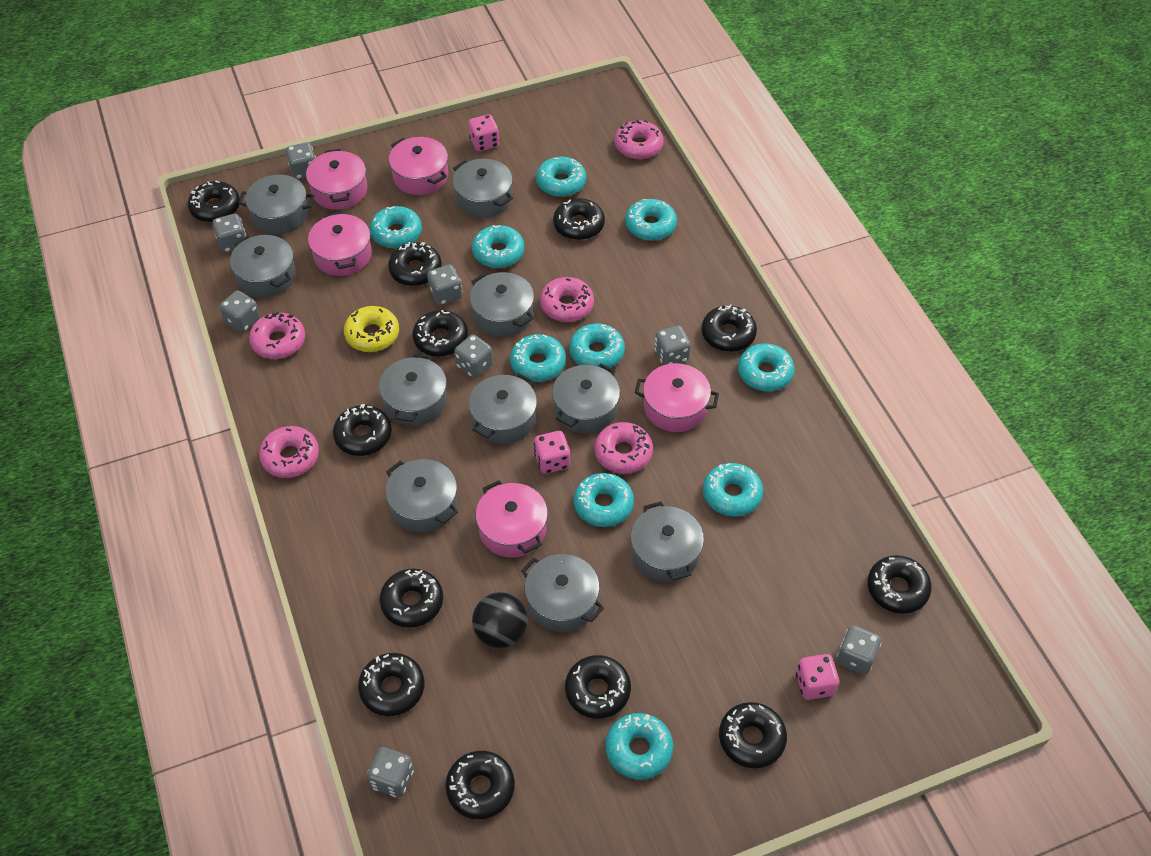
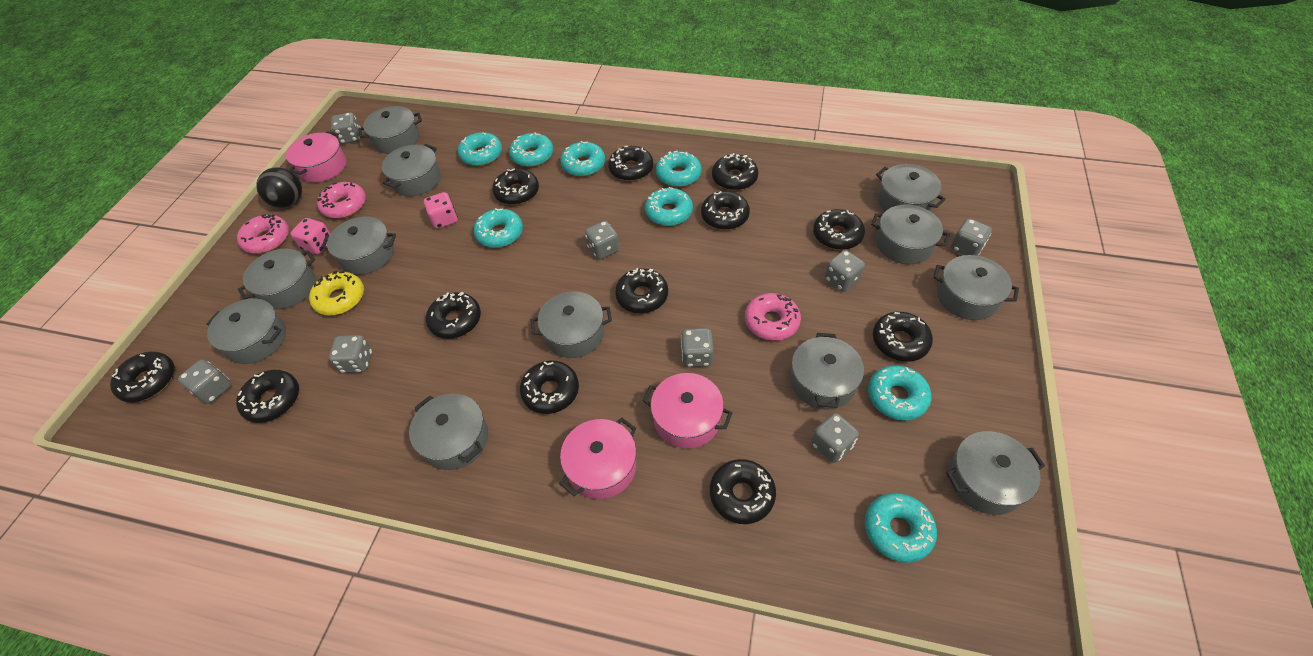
grey pot: 10 -> 12
pink dice: 3 -> 2
pink donut: 5 -> 3
pink pot: 5 -> 3
turquoise donut: 10 -> 8

